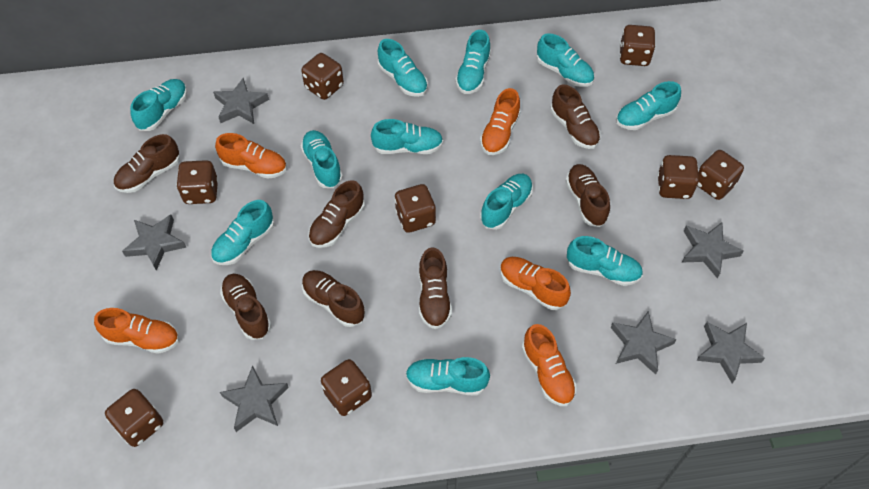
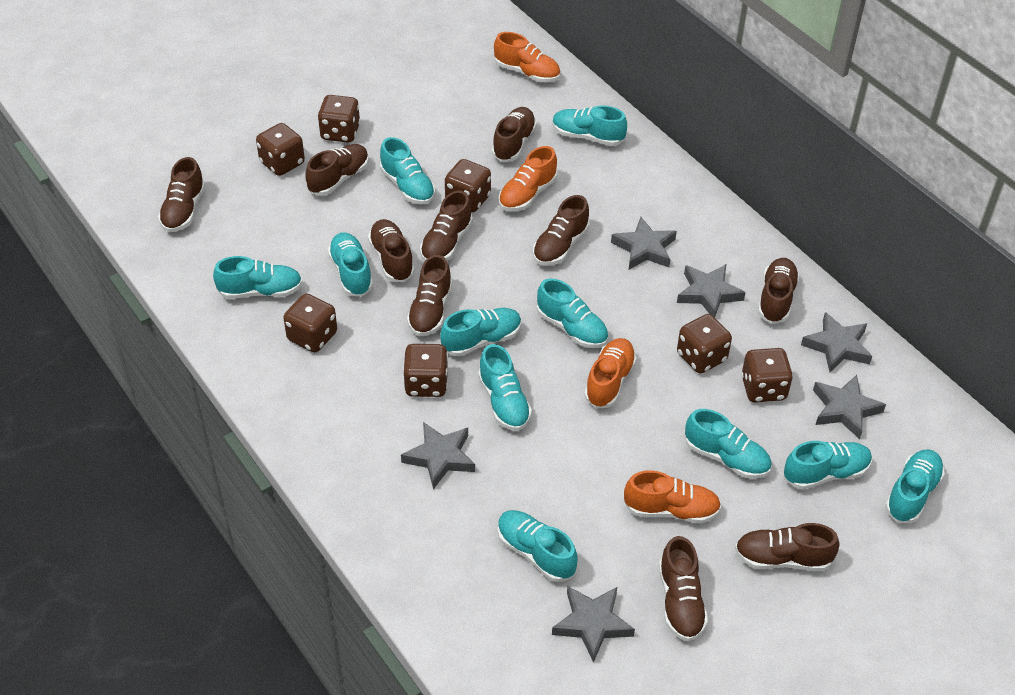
brown dice: 8 -> 7
brown shoe: 7 -> 10
orange shoe: 5 -> 4

